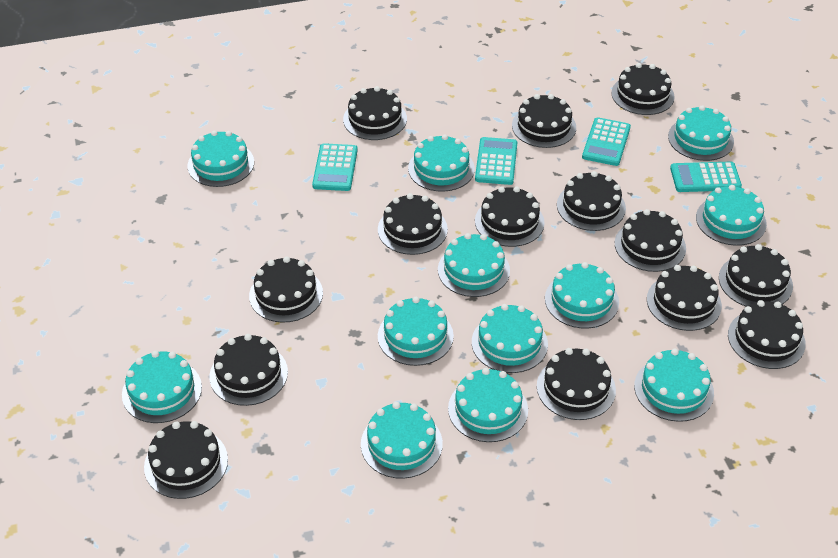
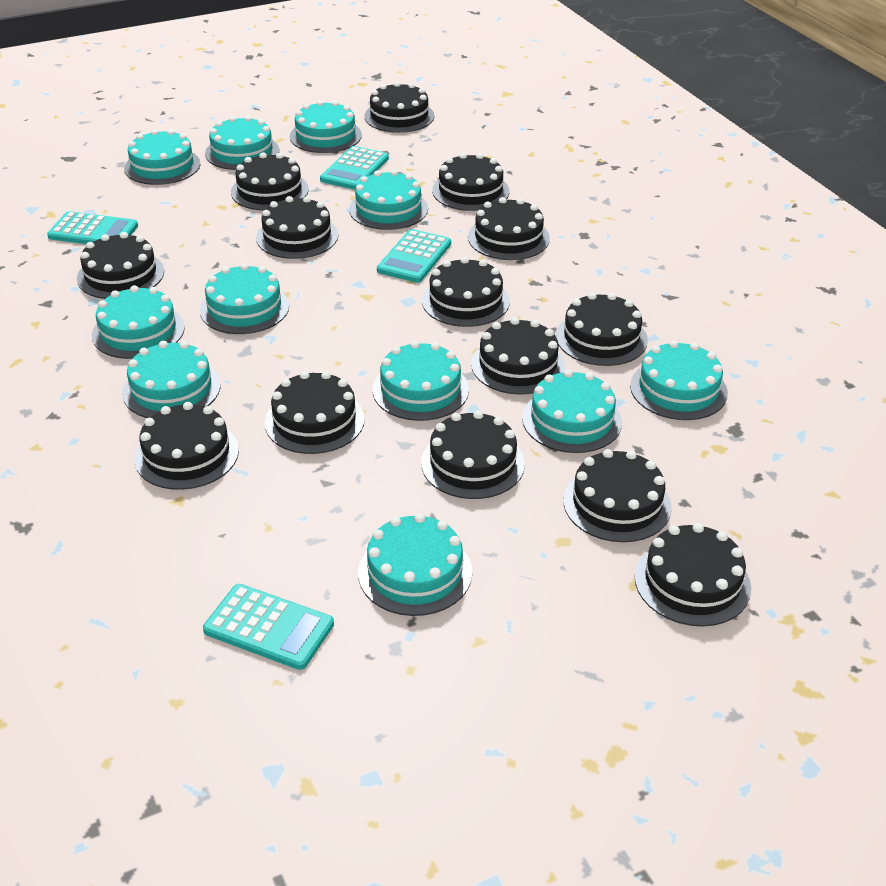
turquoise cake: 12 -> 11

